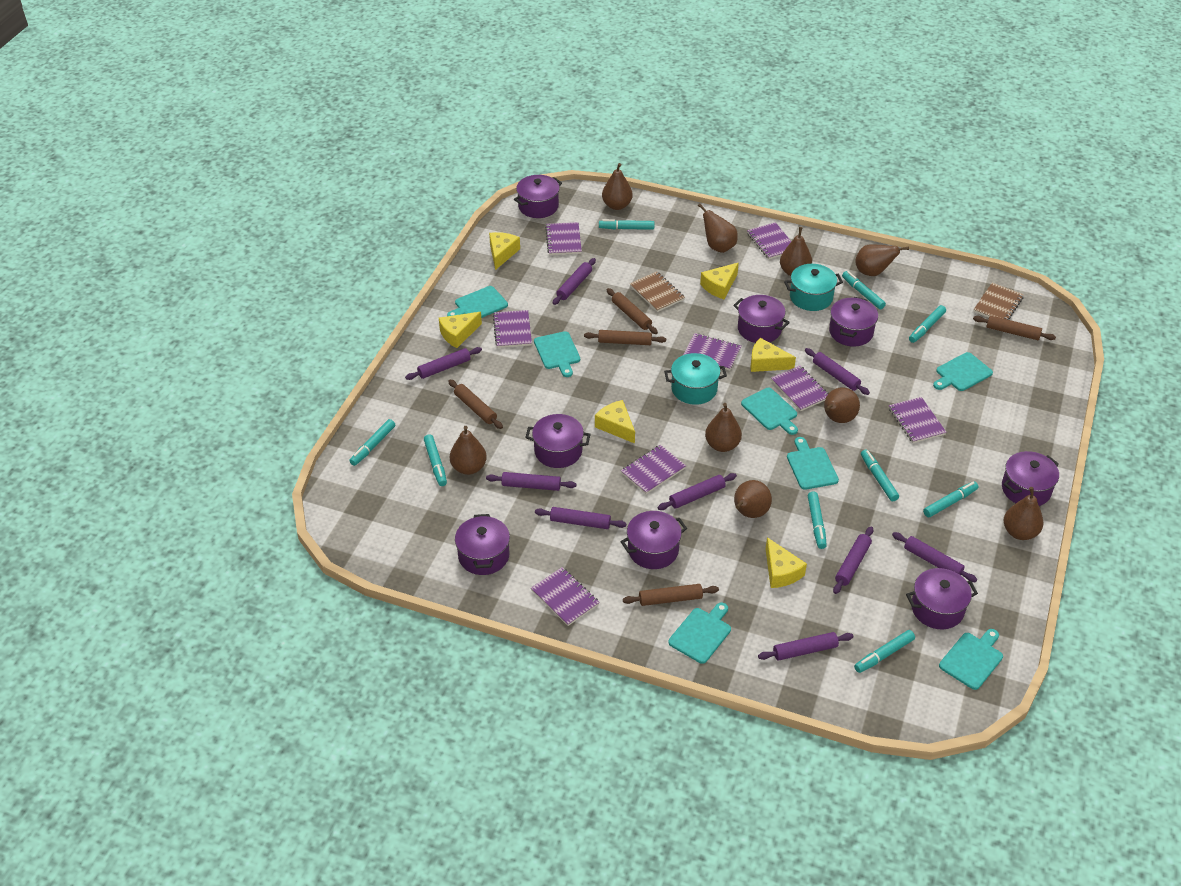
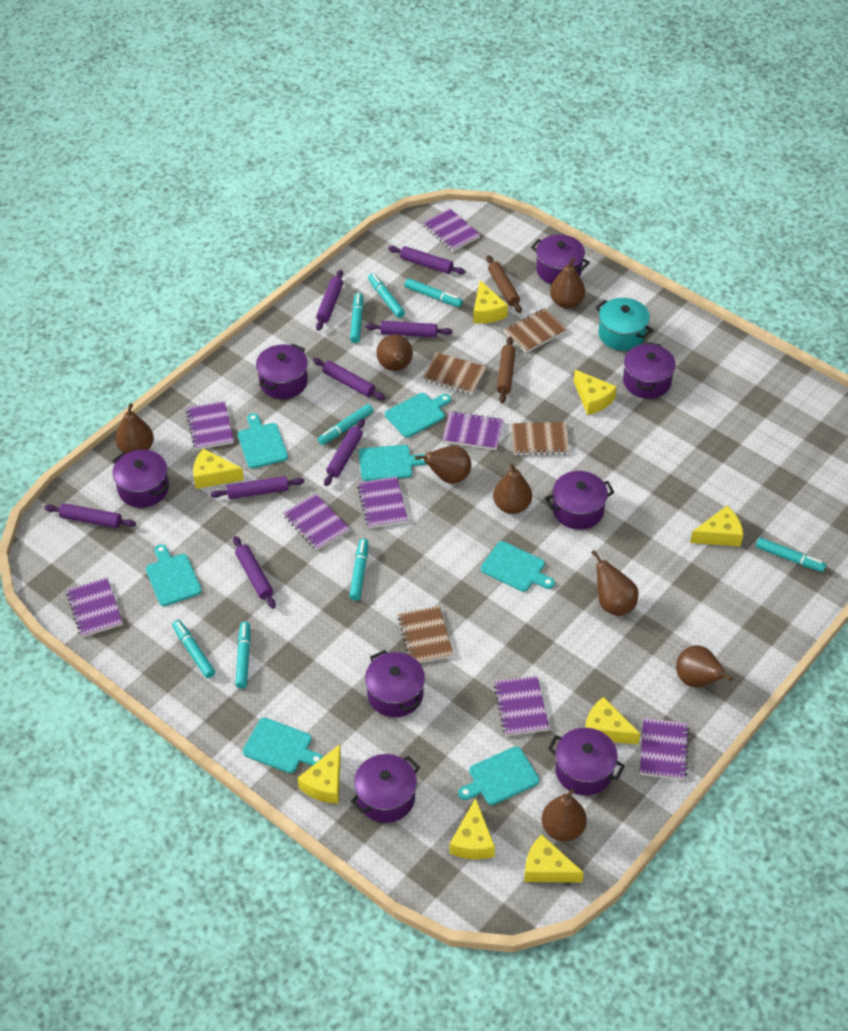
brown notebook: 2 -> 4
brown pear: 9 -> 8
brown rolling pin: 5 -> 2
purple rolling pin: 9 -> 8
turquoise marker: 9 -> 8
turquoise pot: 2 -> 1
yellow cheese: 6 -> 8

